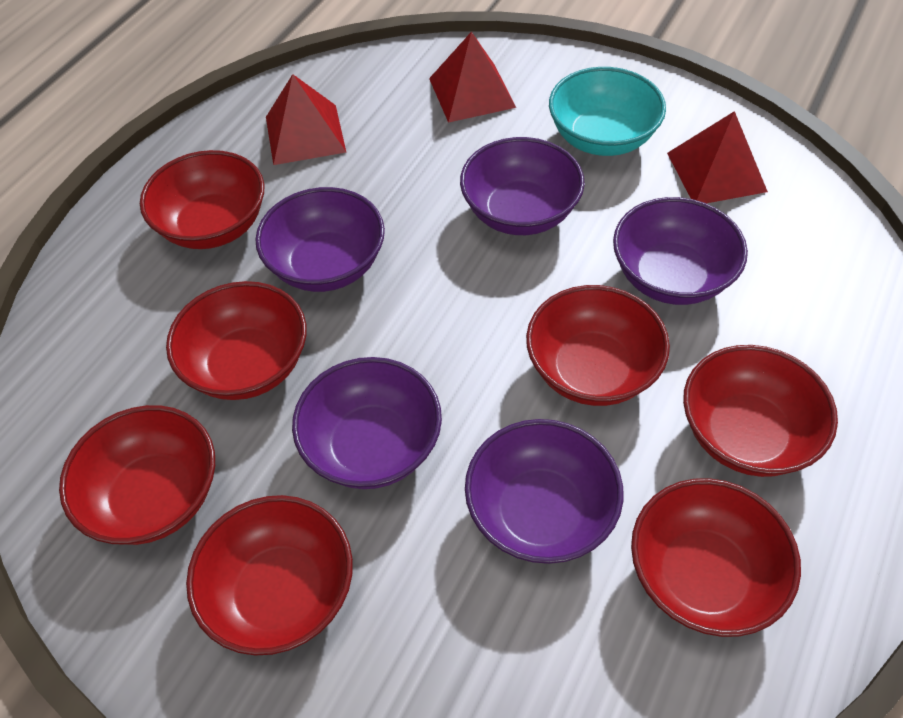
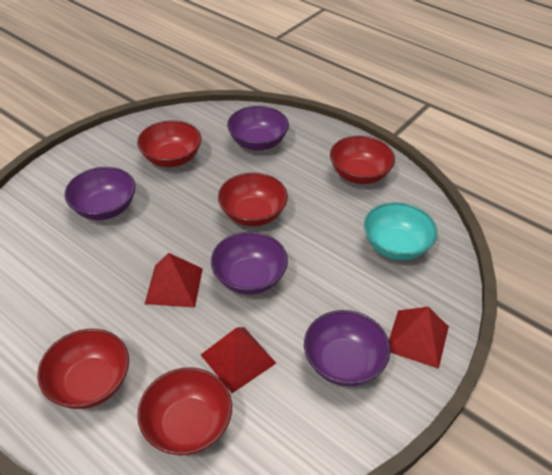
purple bowl: 5 -> 4
red bowl: 7 -> 5

